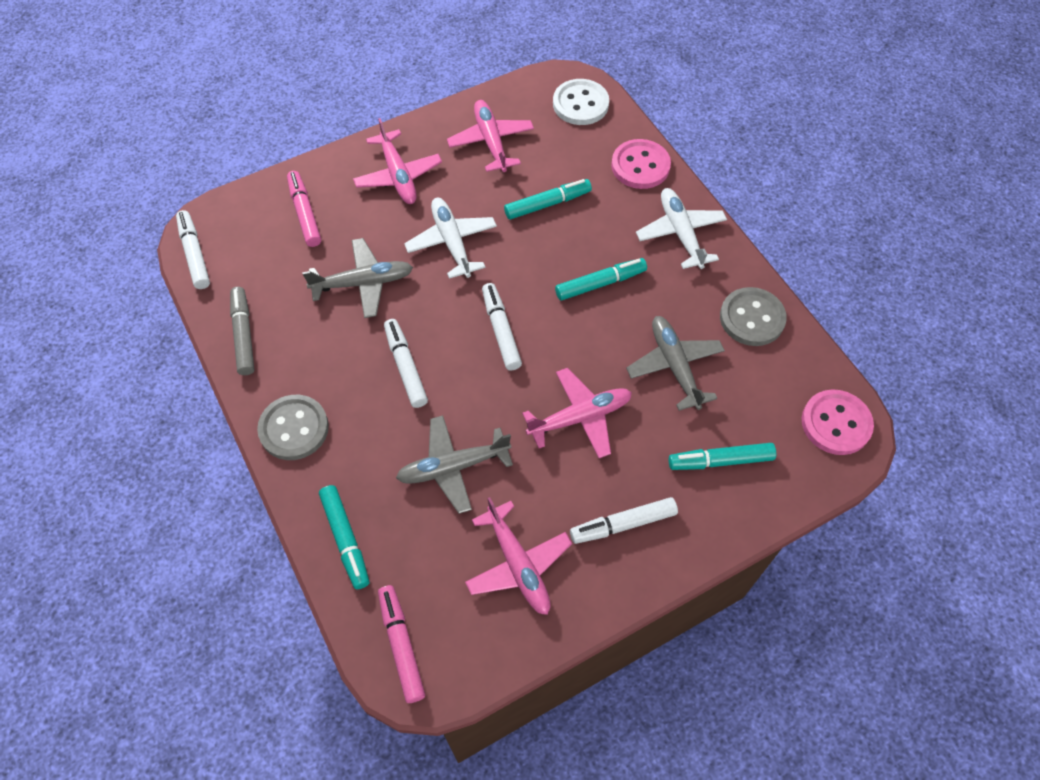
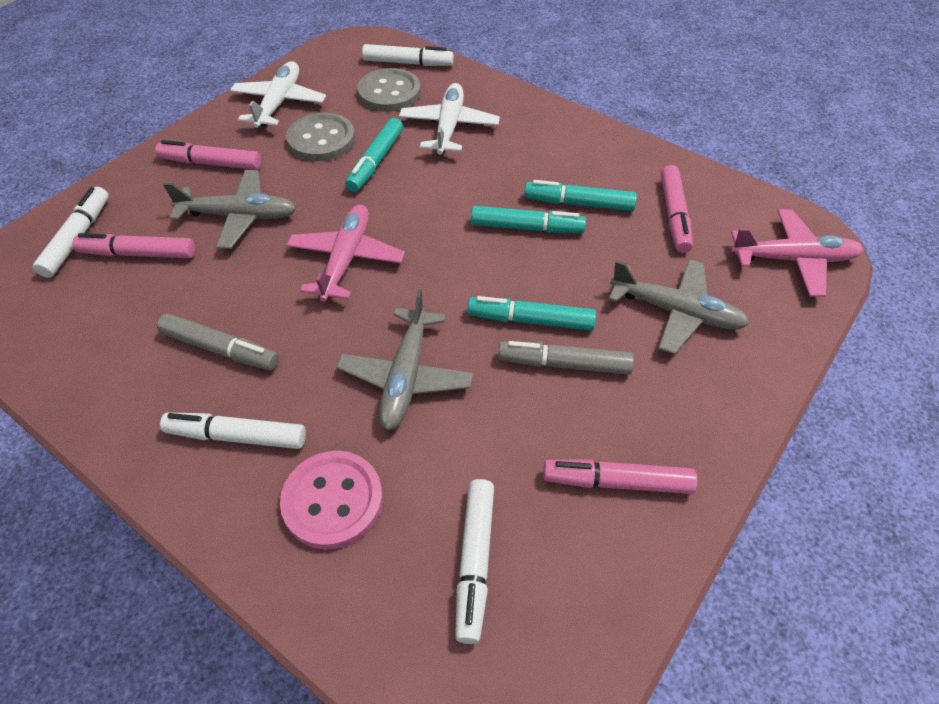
grey marker: 1 -> 2
pink button: 2 -> 1
pink marker: 2 -> 4
pink plane: 4 -> 2
white button: 1 -> 0

